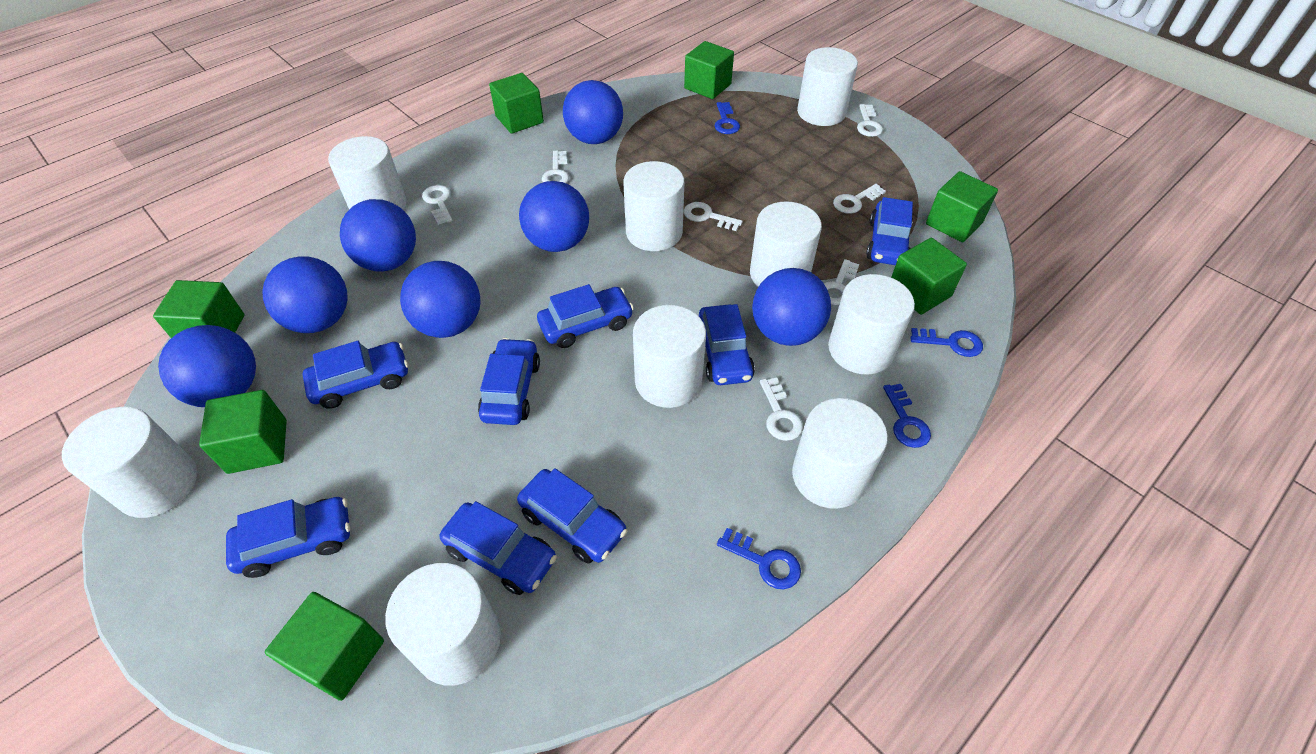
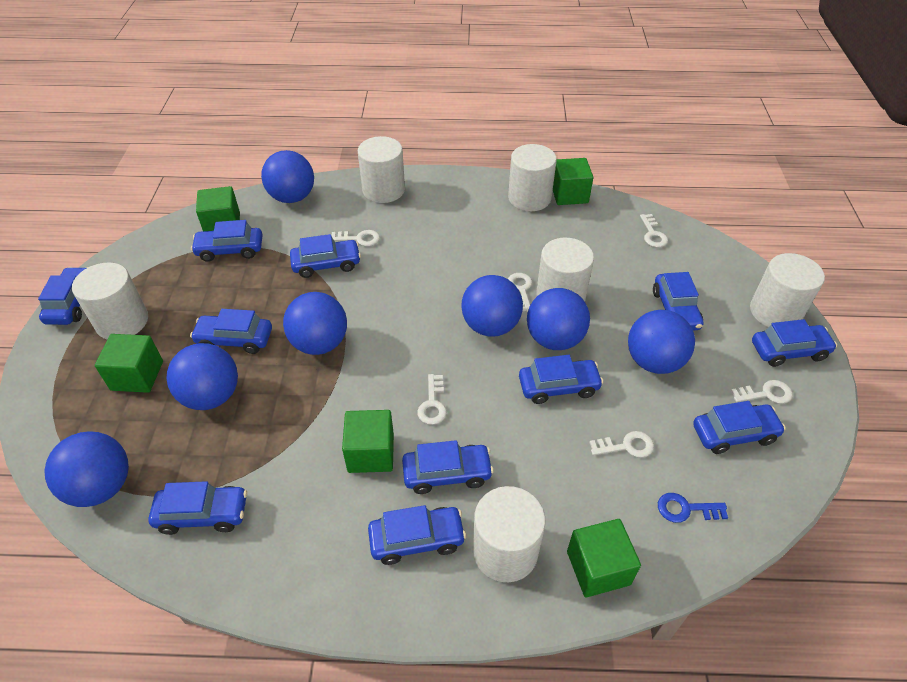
blue car: 8 -> 11
blue key: 4 -> 1
green cube: 7 -> 5
white cylinder: 9 -> 6
white key: 7 -> 6

